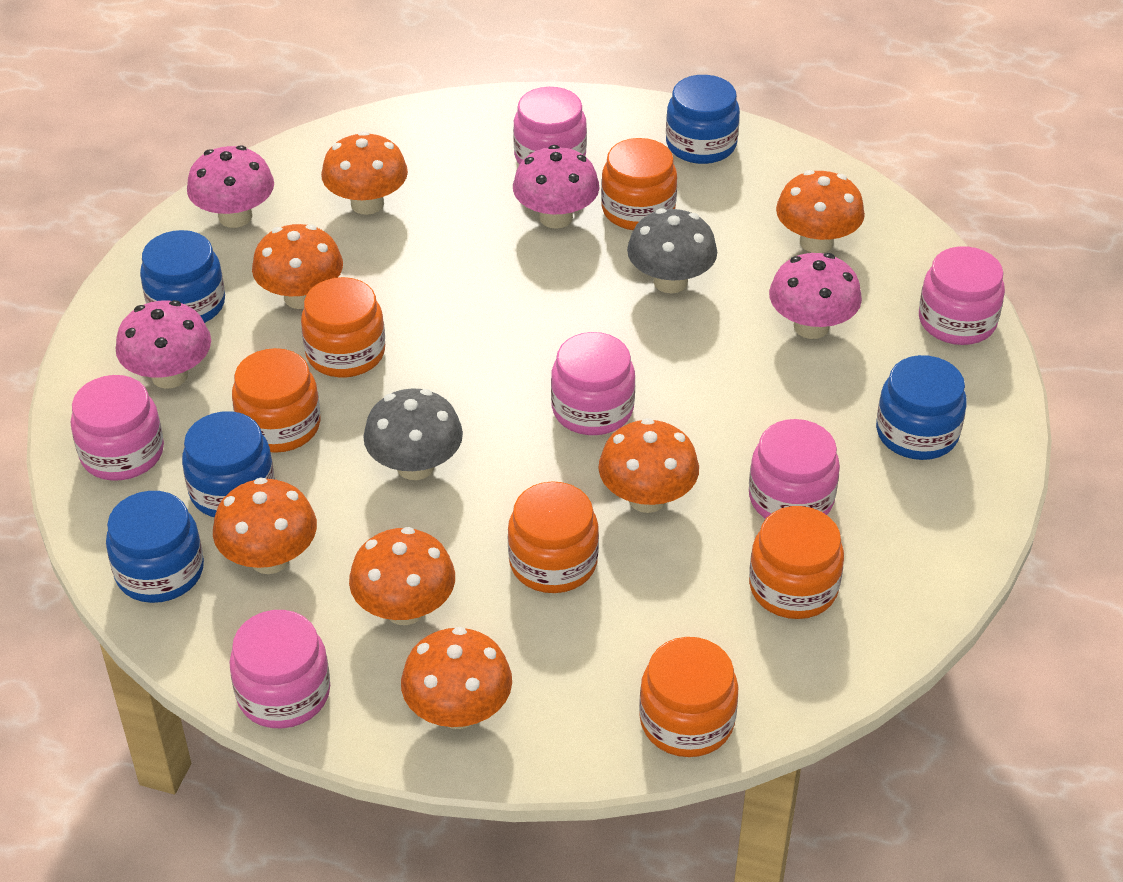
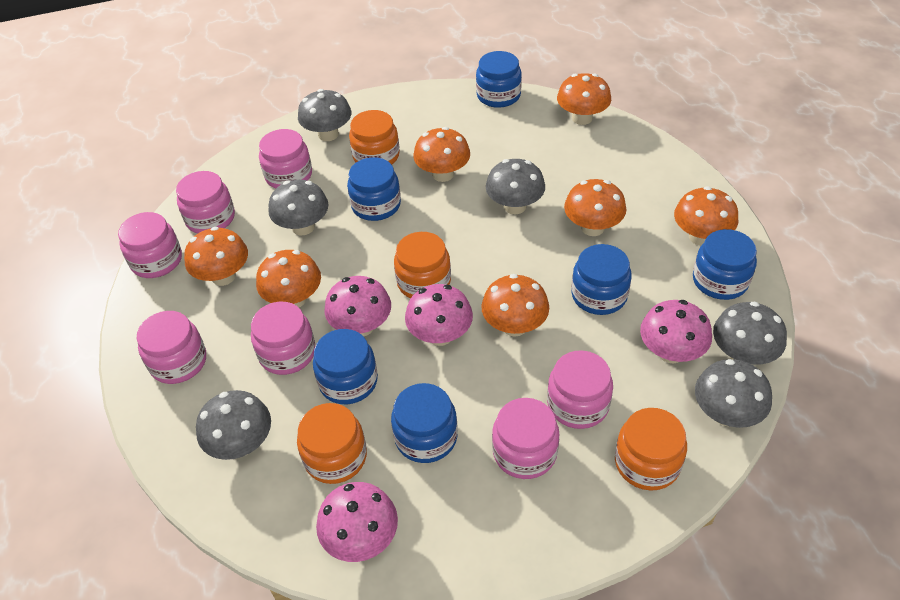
blue jar: 5 -> 6
grey mushroom: 2 -> 6
orange jar: 6 -> 4
pink jar: 6 -> 7

